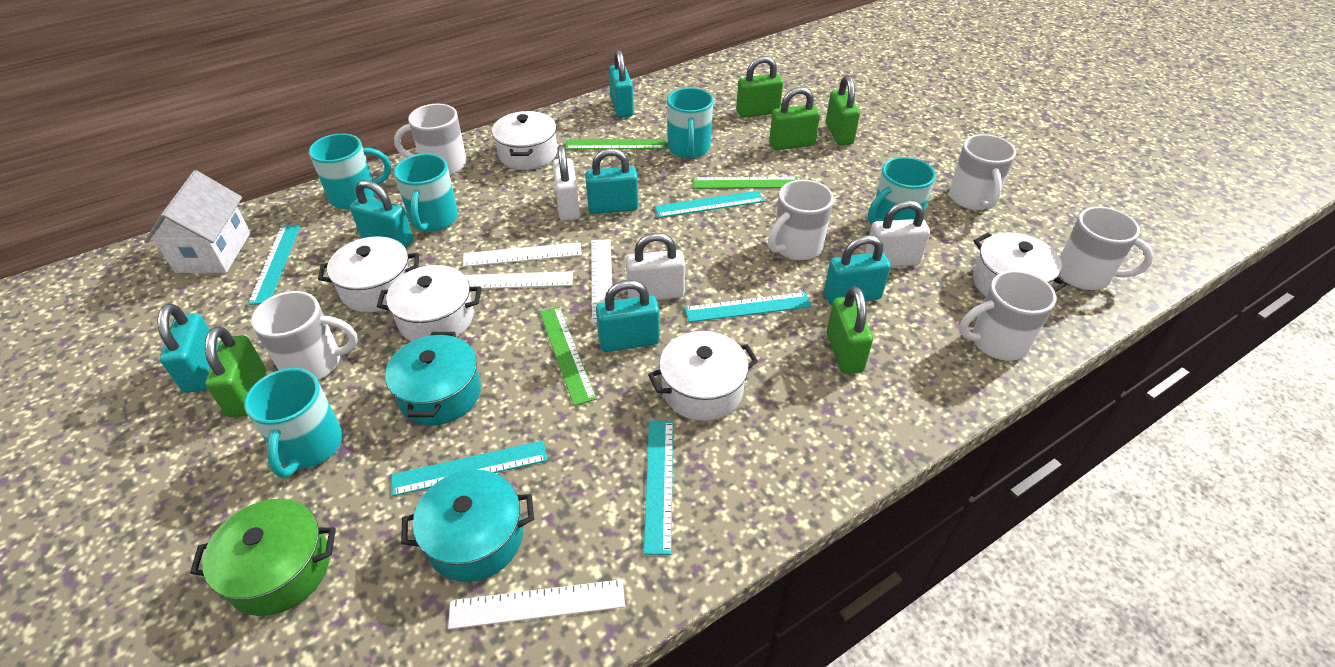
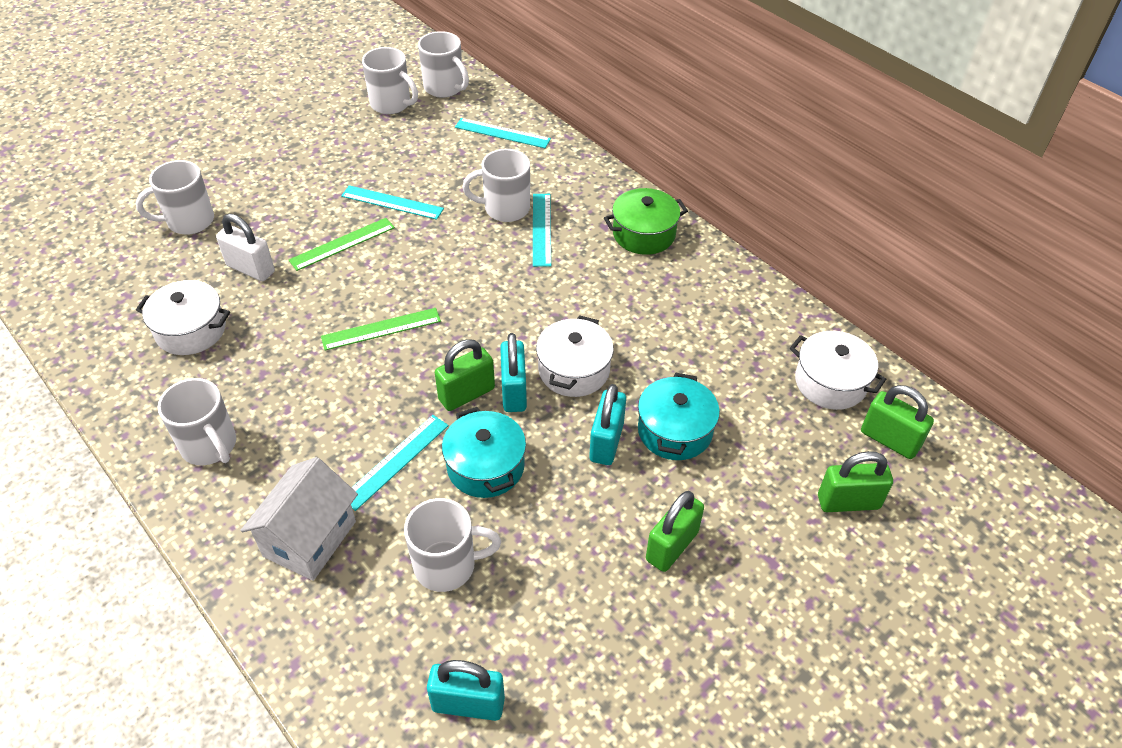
green padlock: 5 -> 4
green ruler: 3 -> 2
turquoise mug: 5 -> 0
turquoise padlock: 6 -> 3
turquoise ruler: 5 -> 4
white padlock: 3 -> 1
white pot: 5 -> 3
white ruler: 4 -> 0

